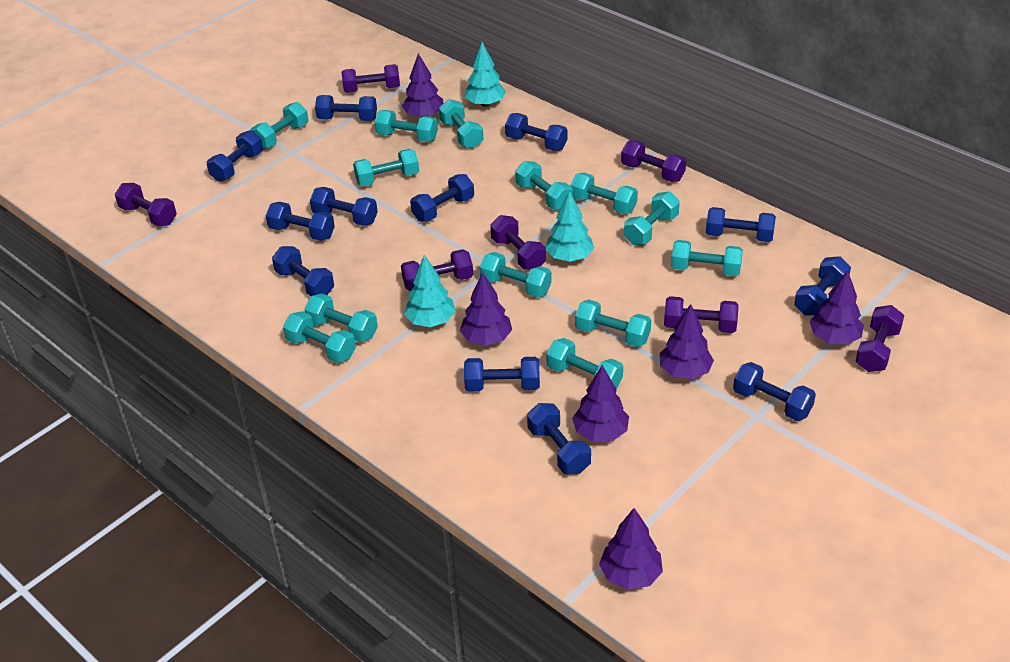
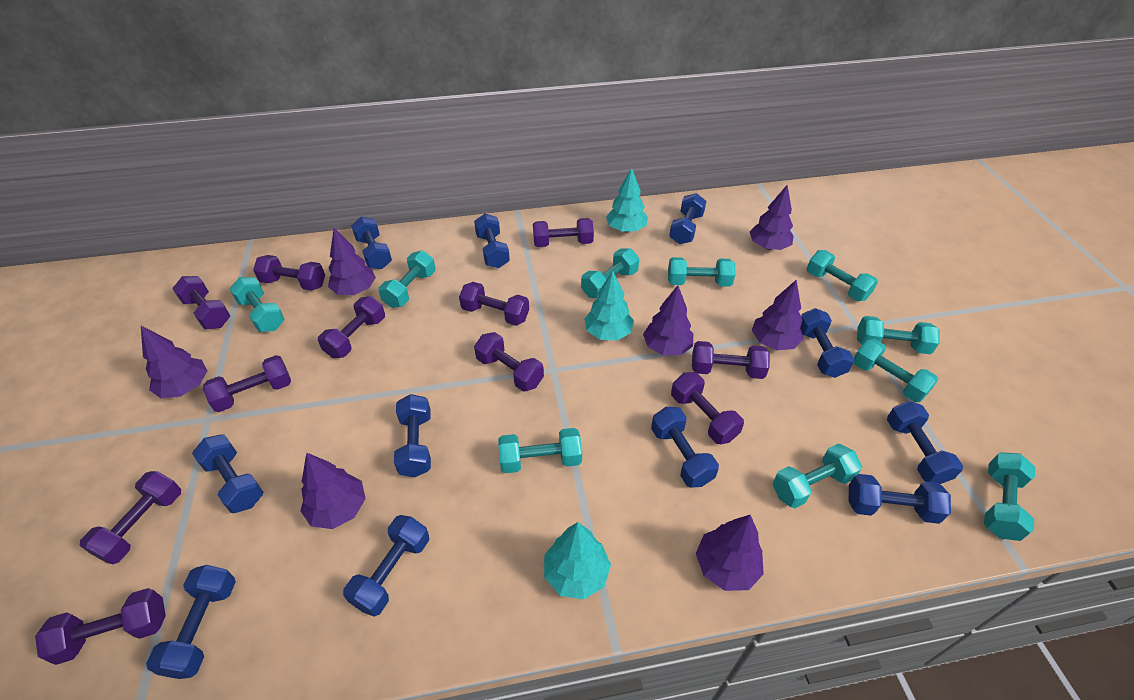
blue dumbbell: 12 -> 11
purple dumbbell: 7 -> 11
purple tree: 6 -> 7
turquoise dumbbell: 13 -> 10

